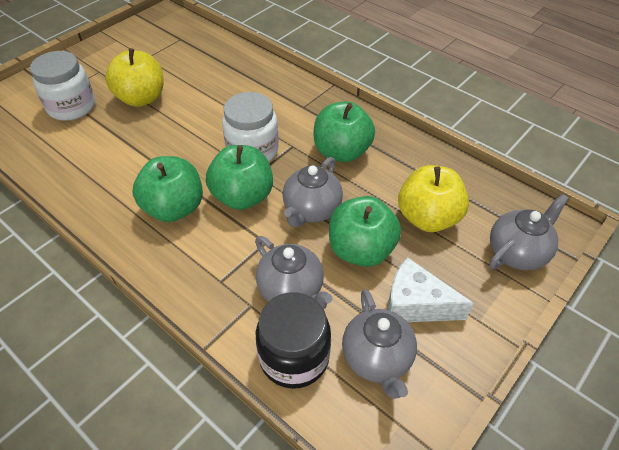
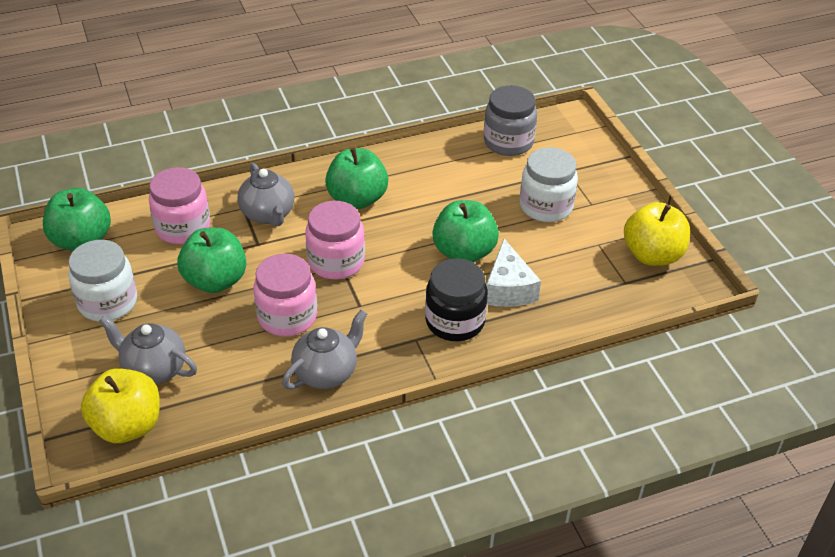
grey jar: 0 -> 1
grey teapot: 4 -> 3
pink jar: 0 -> 3

